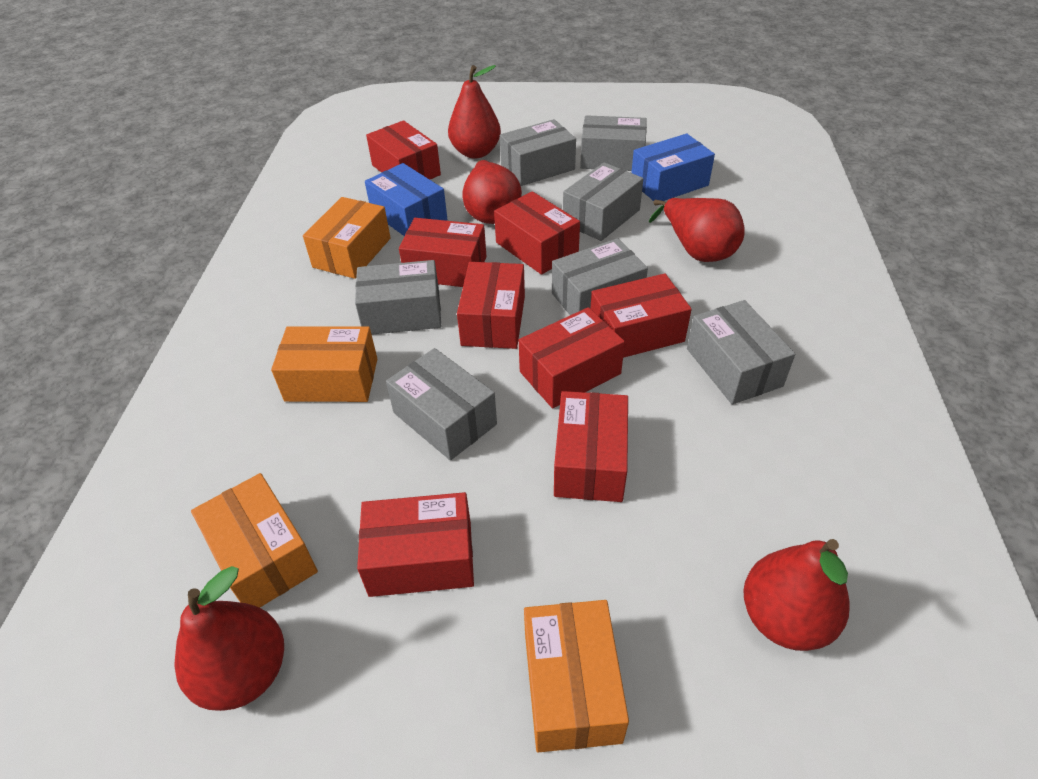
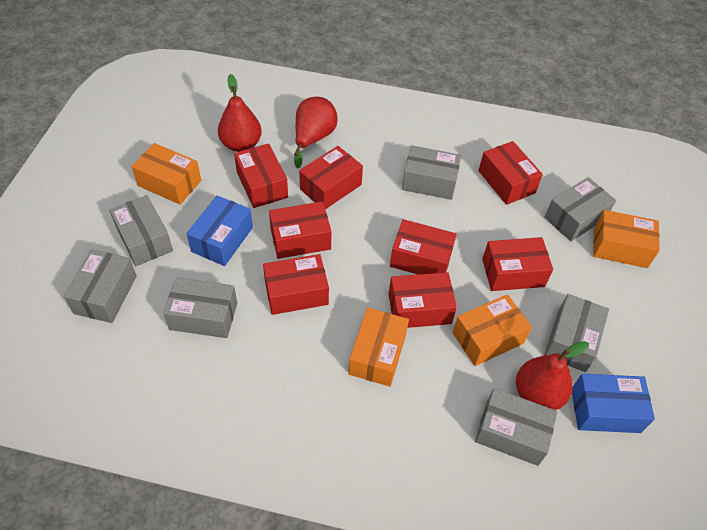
red pear: 5 -> 3

